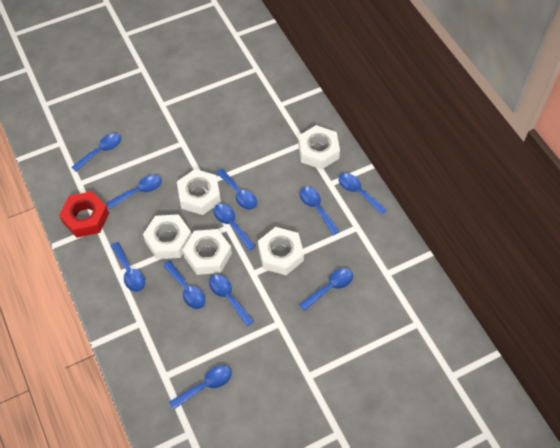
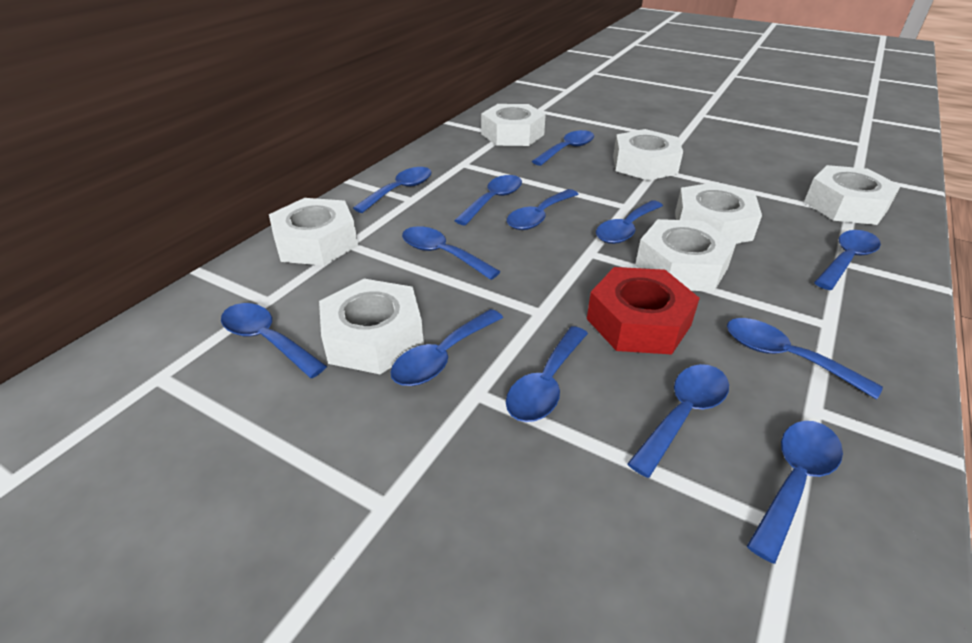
blue spoon: 11 -> 13
white nut: 5 -> 7

